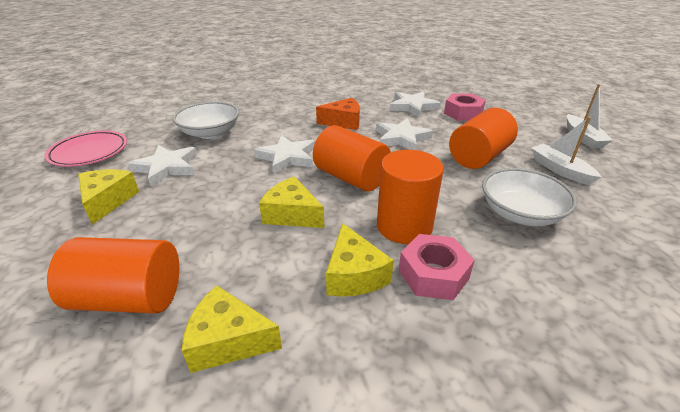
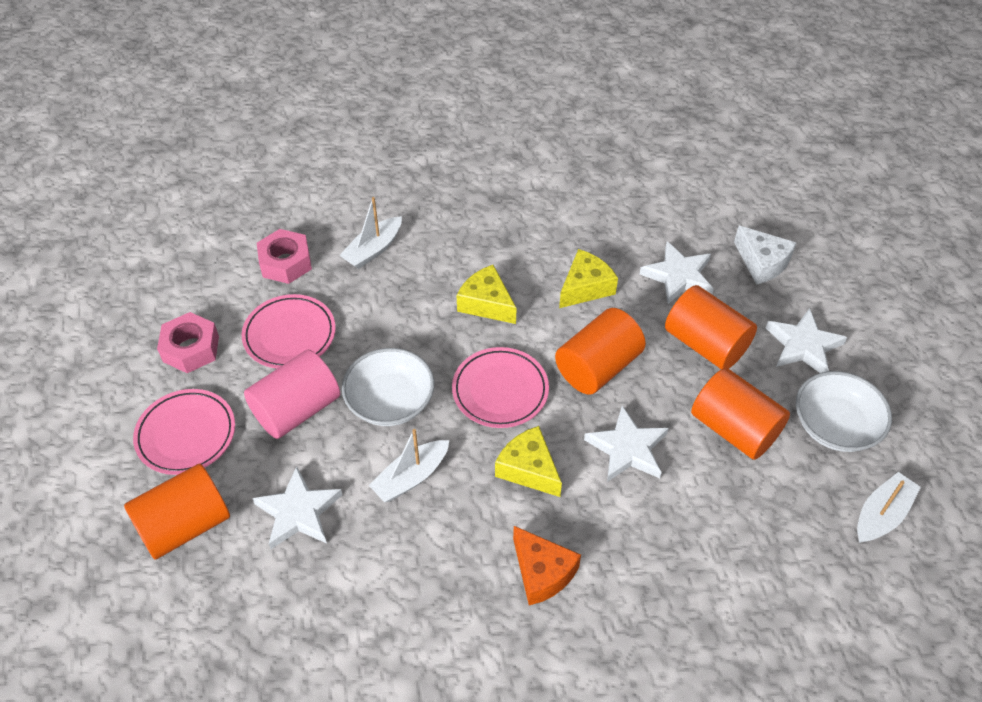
pink cylinder: 0 -> 1
pink plate: 1 -> 3
white boat: 2 -> 3
white cheese: 0 -> 1
yellow cheese: 4 -> 3

